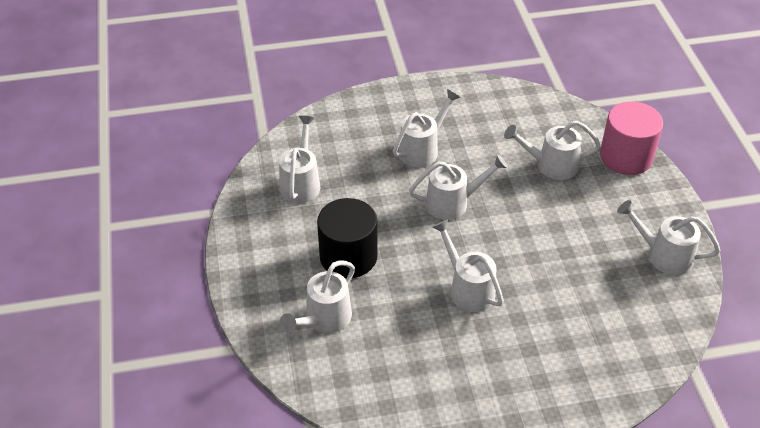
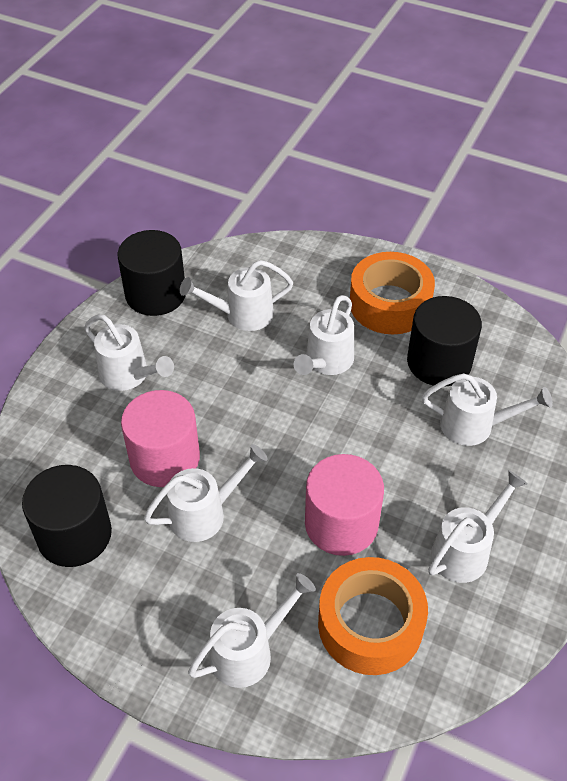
black cylinder: 1 -> 3
orange tape: 0 -> 2
pink cylinder: 1 -> 2

